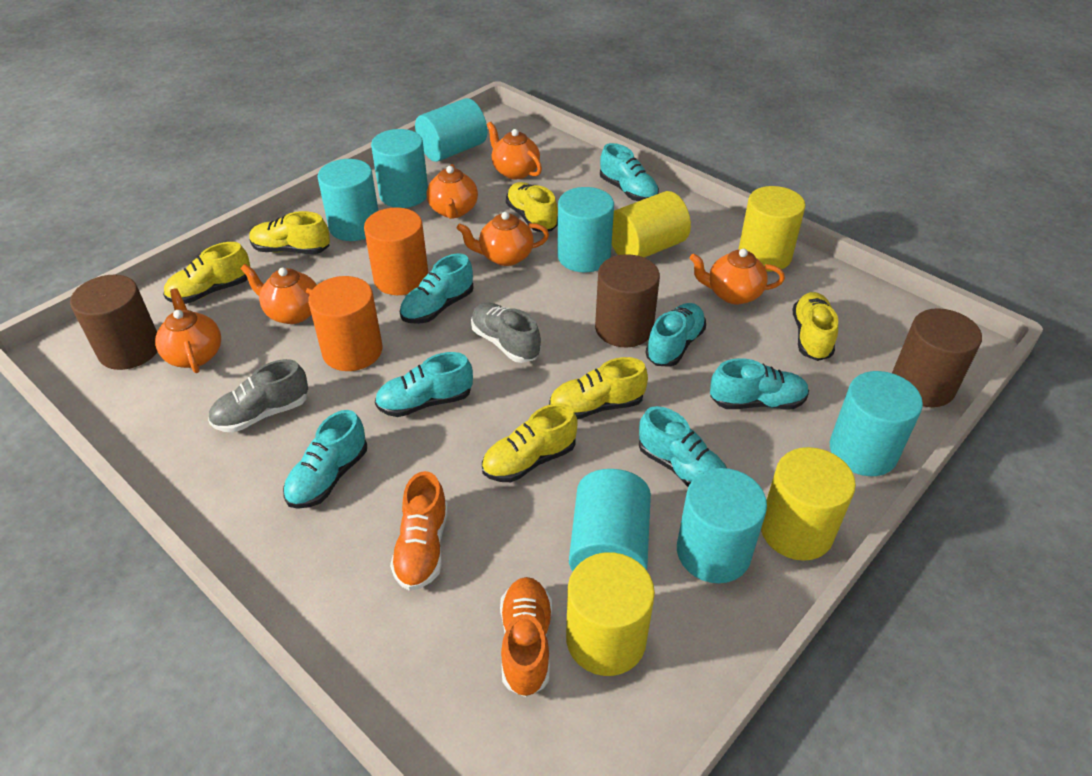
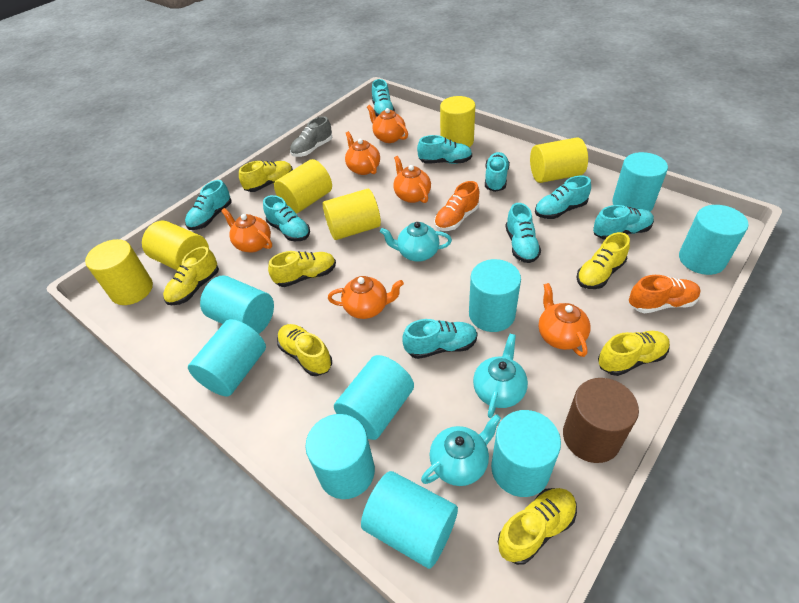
brown cylinder: 3 -> 1
grey shoe: 2 -> 1
orange cylinder: 2 -> 0
turquoise cylinder: 7 -> 9
turquoise shoe: 7 -> 9
turquoise teapot: 0 -> 3
yellow cylinder: 4 -> 6
yellow shoe: 6 -> 7

